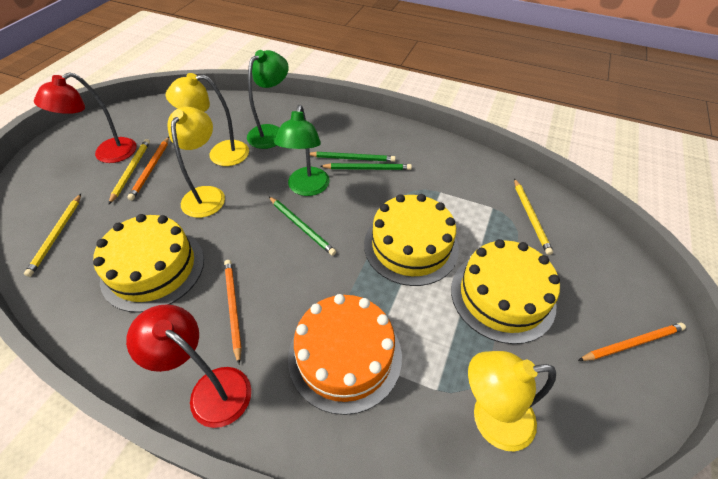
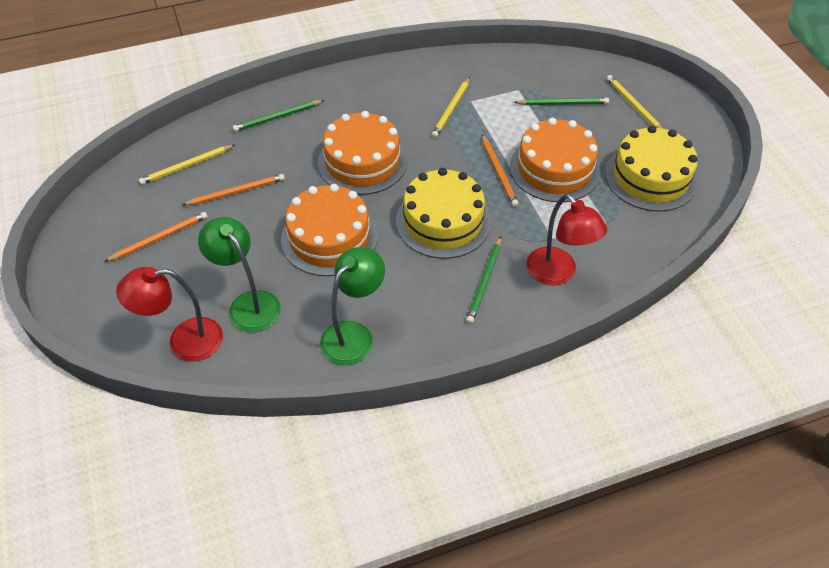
orange cake: 1 -> 3
yellow cake: 3 -> 2
yellow lamp: 3 -> 0

